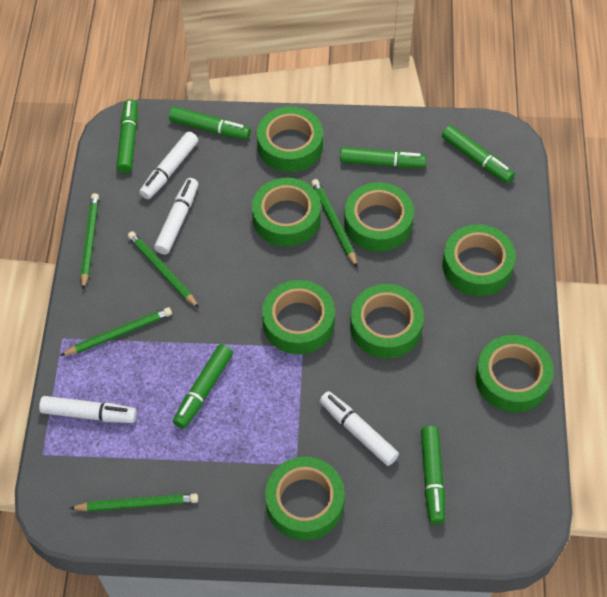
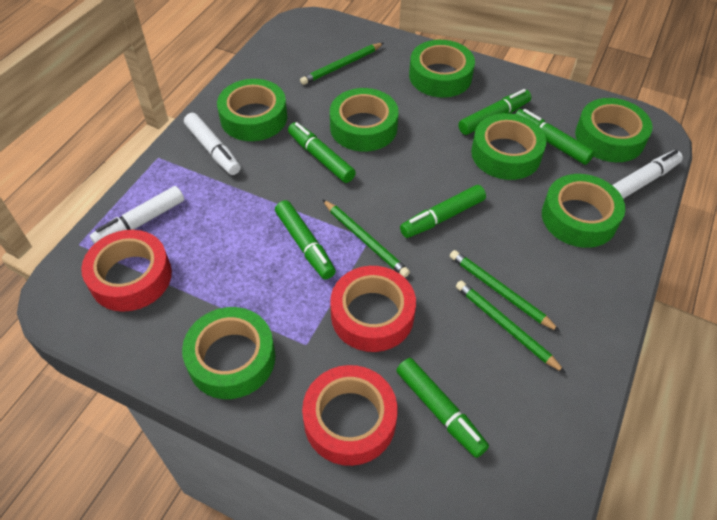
green pencil: 5 -> 4
green tape: 8 -> 7
red tape: 0 -> 3
white marker: 4 -> 3

